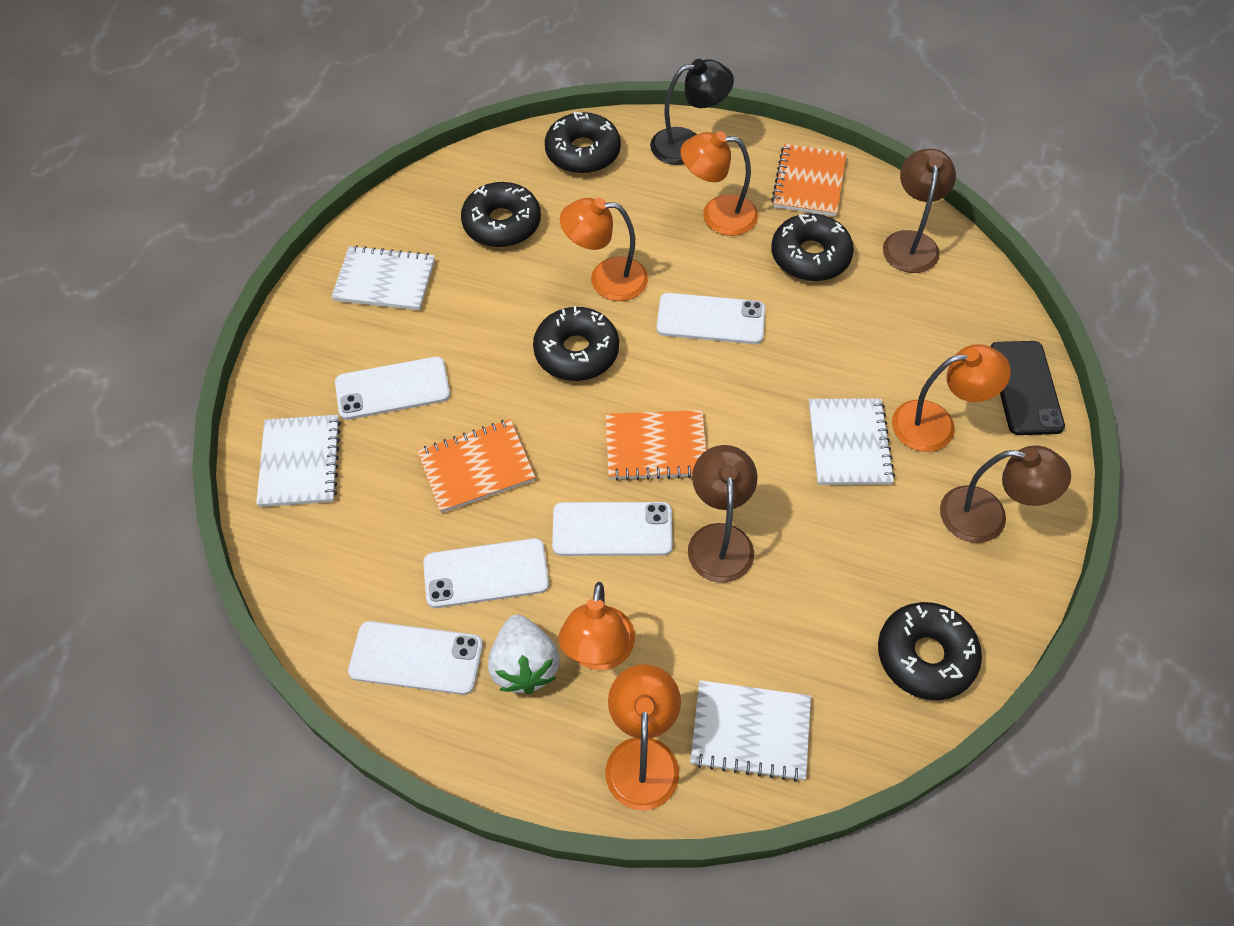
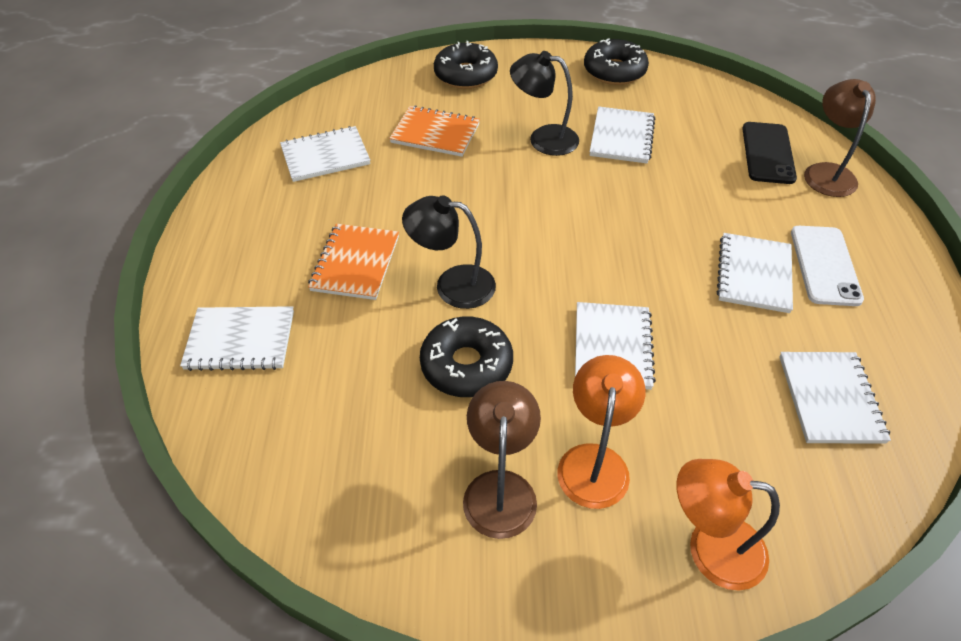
black donut: 5 -> 3
black lamp: 1 -> 2
brown lamp: 3 -> 2
orange lamp: 5 -> 2
orange notebook: 3 -> 2
white notebook: 4 -> 6
white phone: 5 -> 1
white strawberry: 1 -> 0

